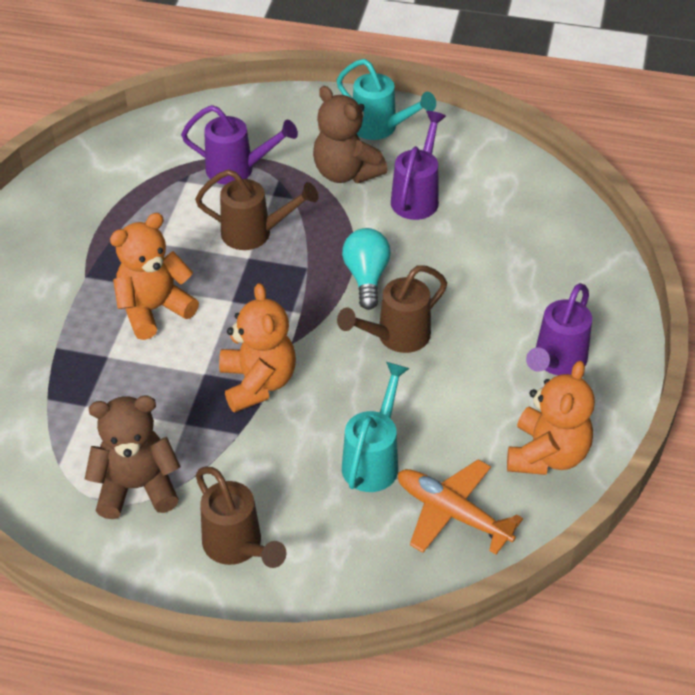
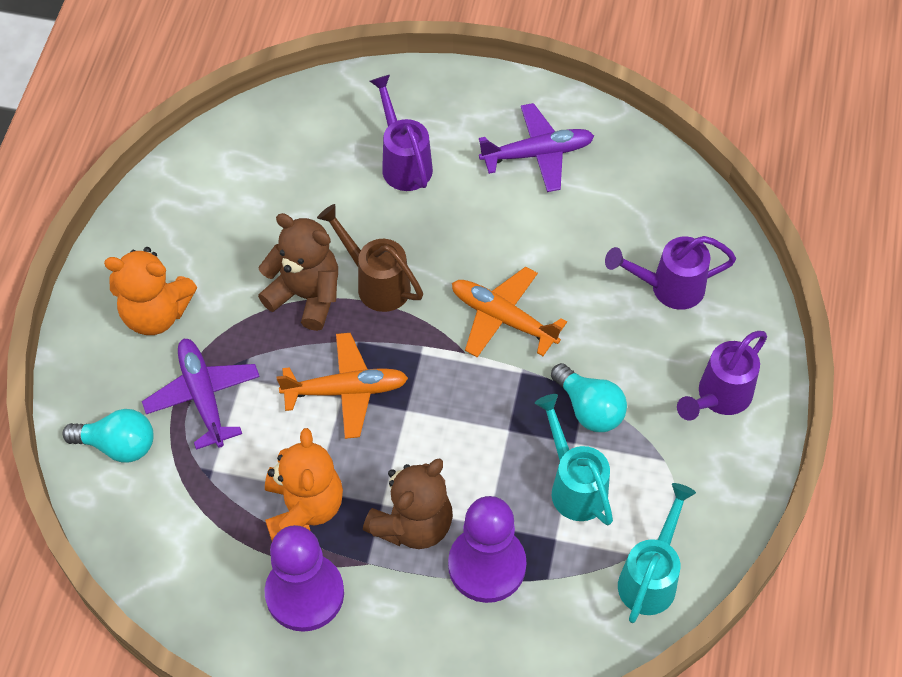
brown watering can: 3 -> 1
orange plane: 1 -> 2
orange teddy bear: 3 -> 2
purple pawn: 0 -> 2
purple plane: 0 -> 2
turquoise light bulb: 1 -> 2

